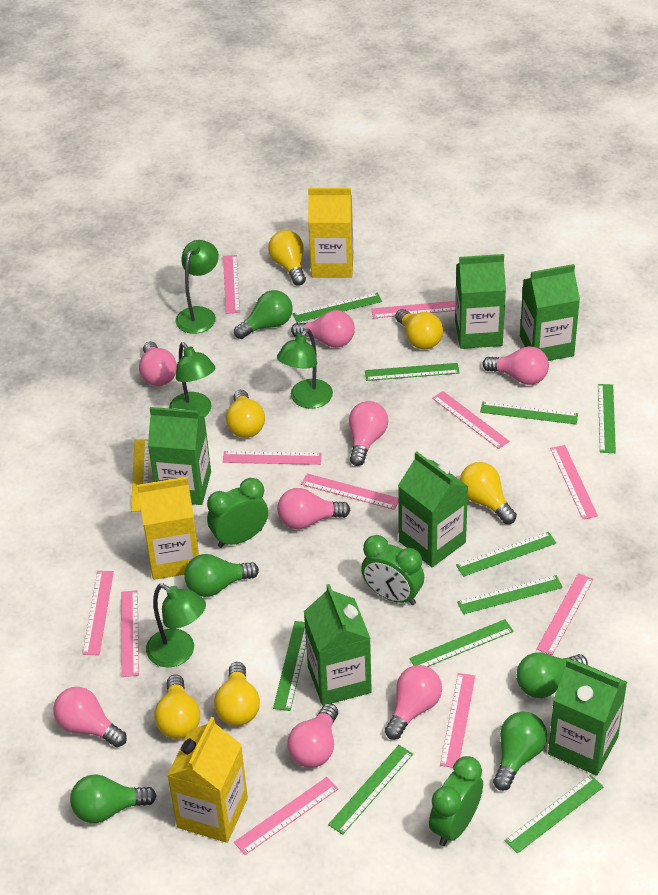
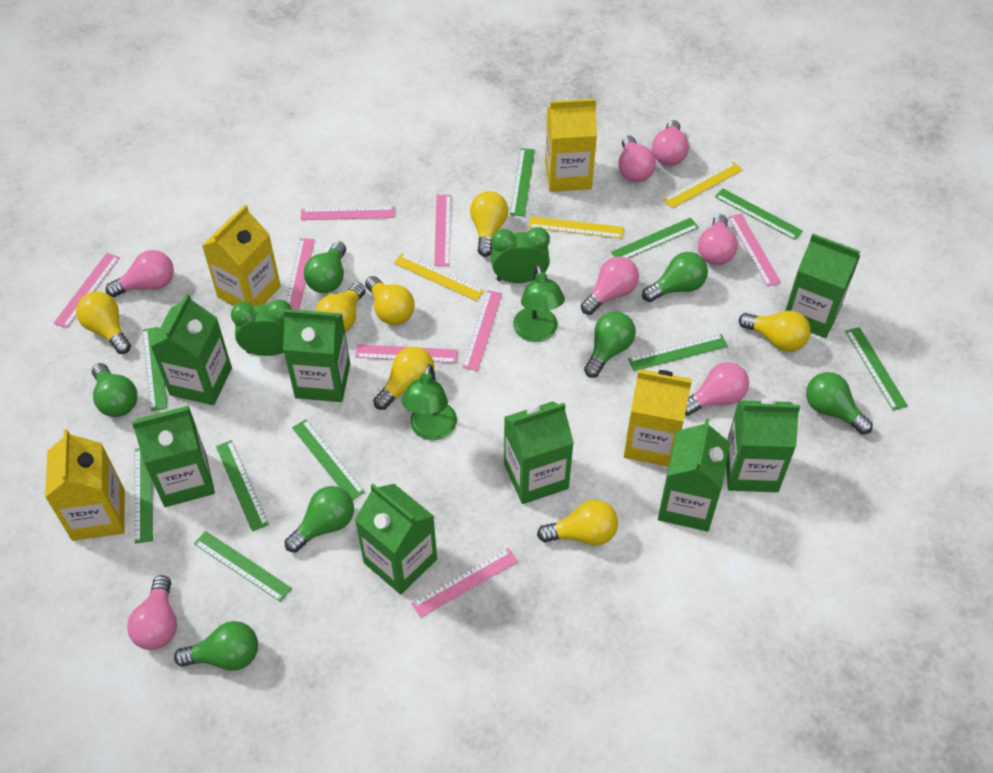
green carton: 6 -> 8
green clock: 3 -> 2
green lamp: 4 -> 2
green light bulb: 5 -> 7
pink light bulb: 8 -> 7
pink ruler: 11 -> 8
yellow carton: 3 -> 4
yellow light bulb: 6 -> 7
yellow ruler: 1 -> 3

